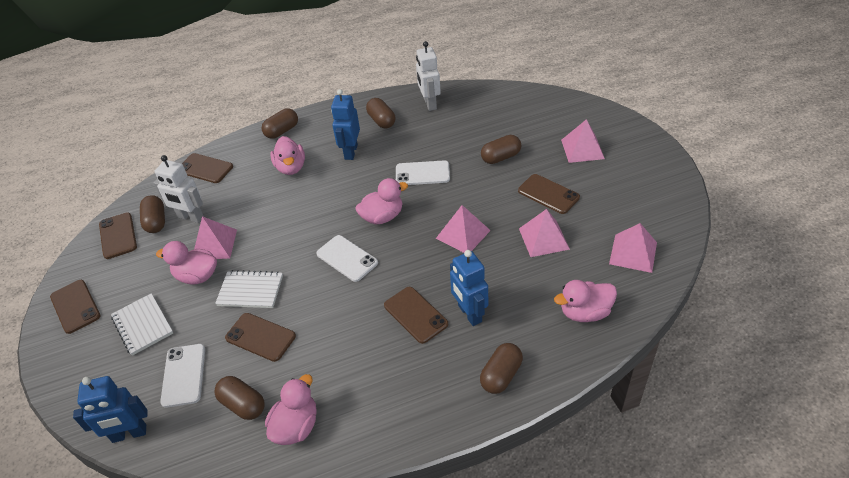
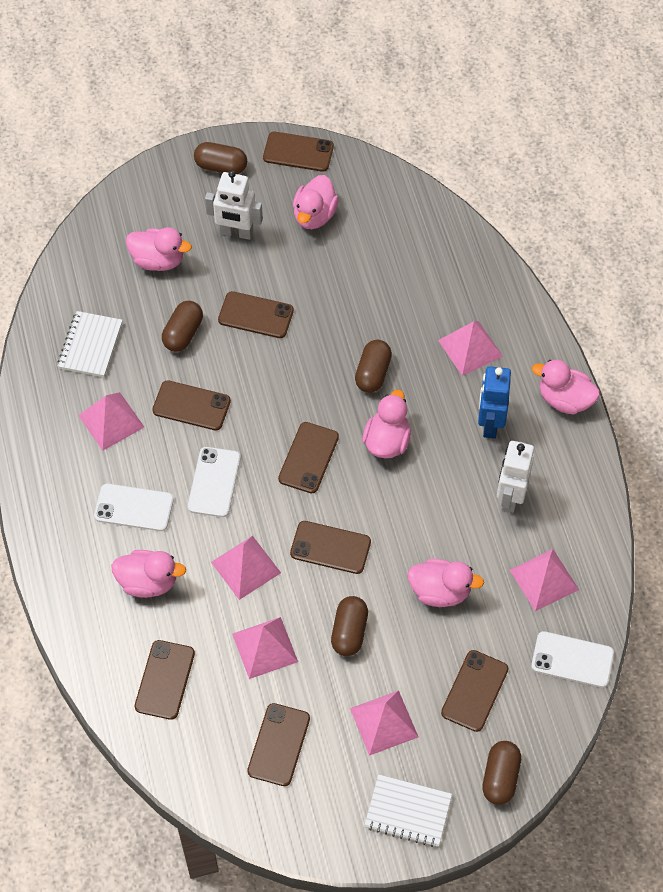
blue robot: 3 -> 1
brown capsule: 6 -> 5
brown phone: 6 -> 8
pink duck: 5 -> 6
pink pyramid: 5 -> 6

